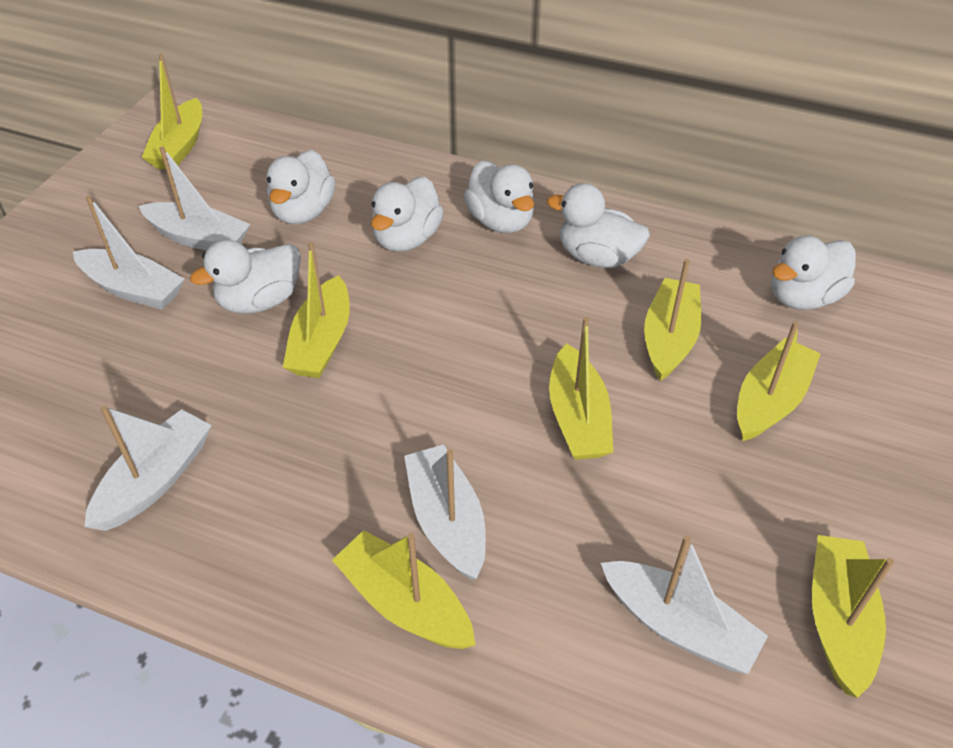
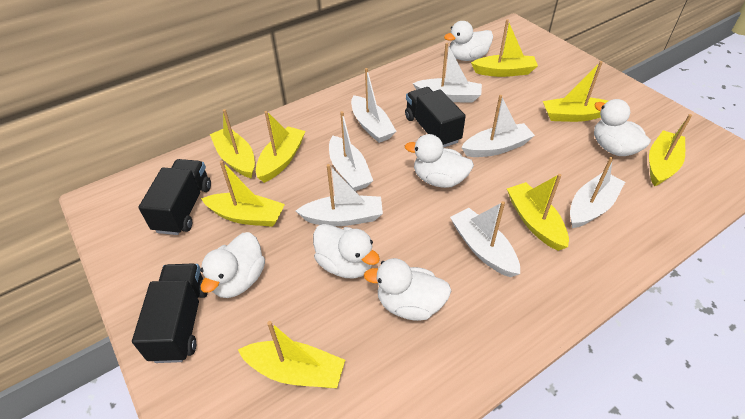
black truck: 0 -> 3
white boat: 5 -> 7
yellow boat: 7 -> 8

